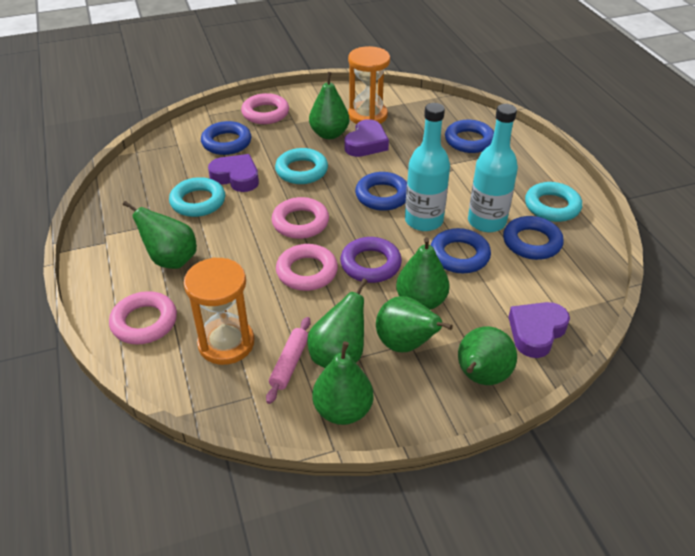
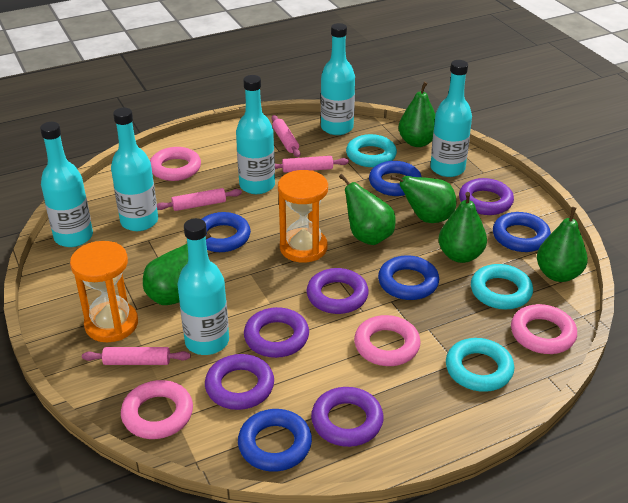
green pear: 7 -> 6
pink rolling pin: 1 -> 4
purple heart: 3 -> 0
purple ring: 1 -> 5
turquoise bottle: 2 -> 6

